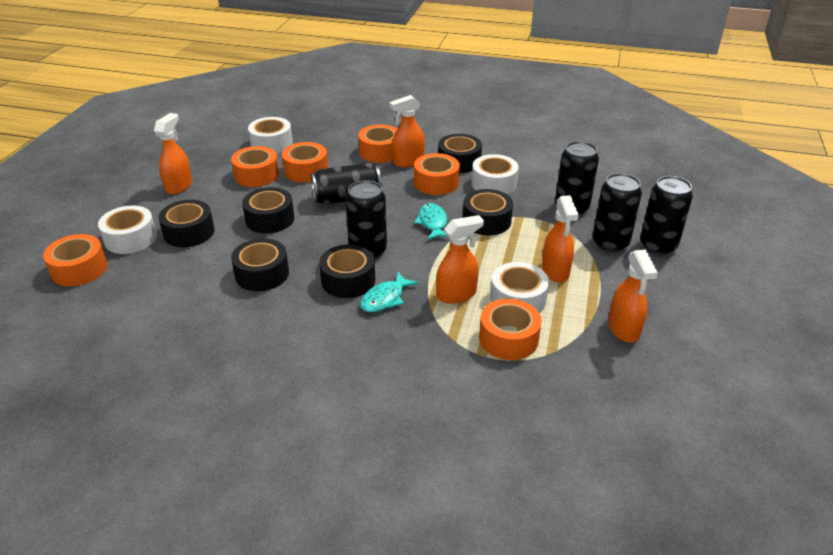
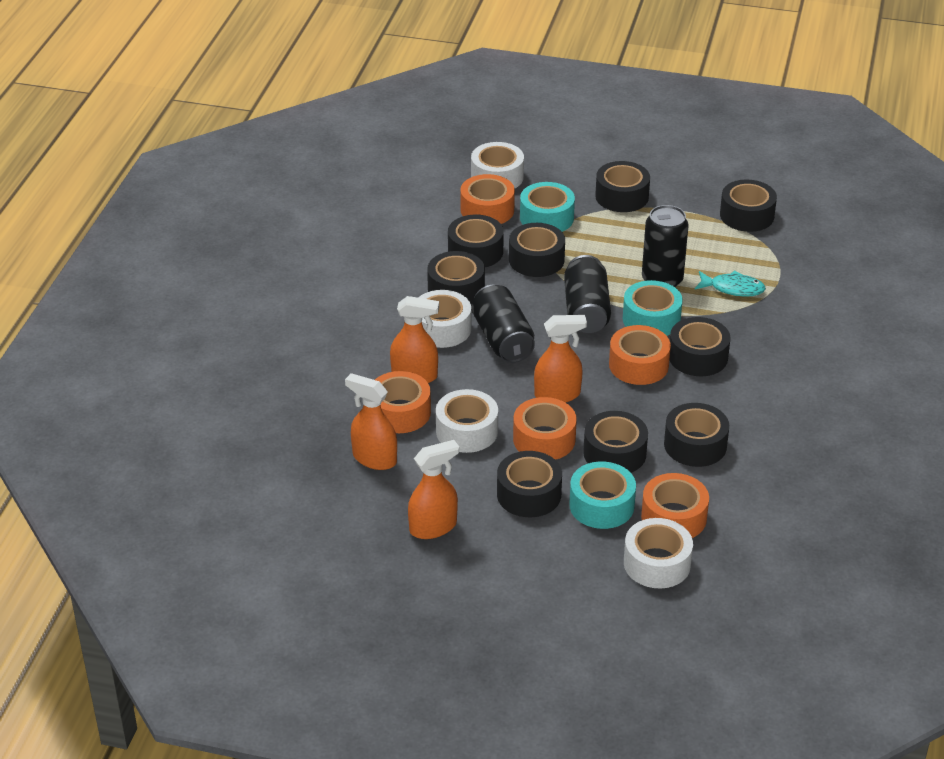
black can: 5 -> 3
black tape: 6 -> 9
orange spray bottle: 5 -> 4
orange tape: 6 -> 5
turquoise fish: 2 -> 1
turquoise tape: 0 -> 3

